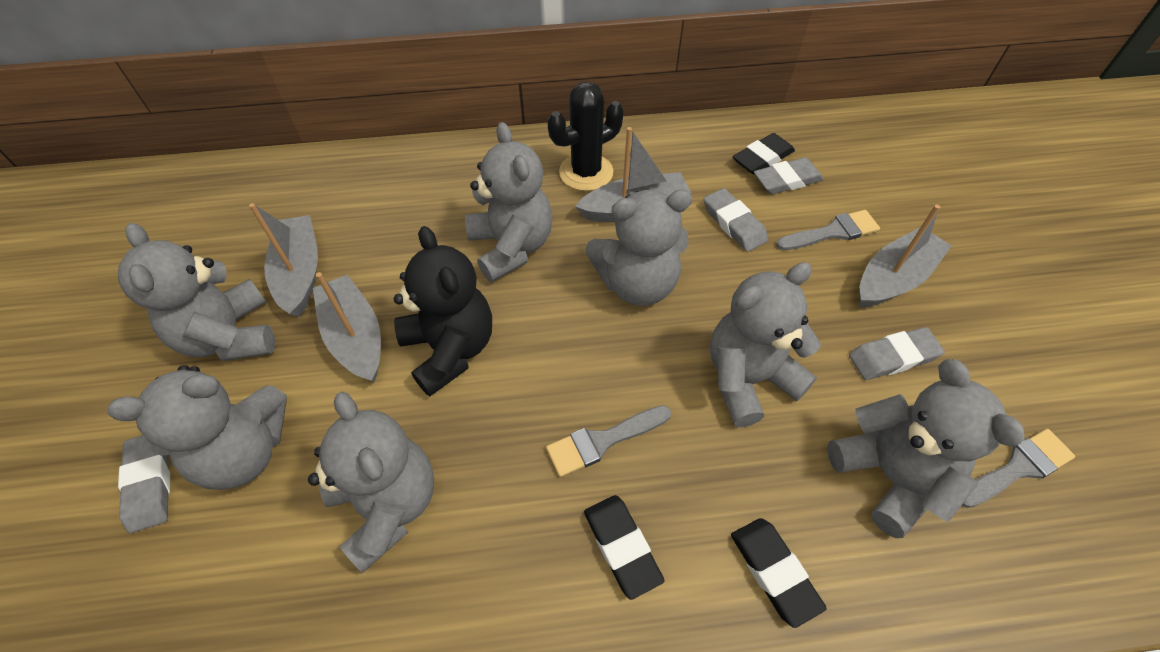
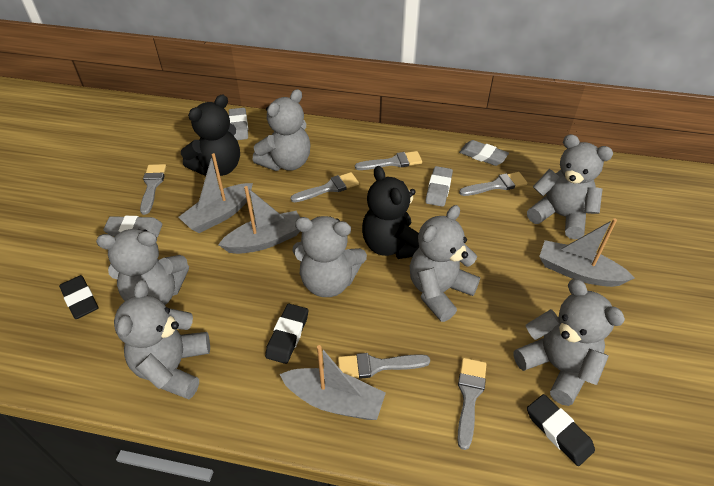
black cactus: 1 -> 0
black teddy bear: 1 -> 2
grey brush: 3 -> 6

